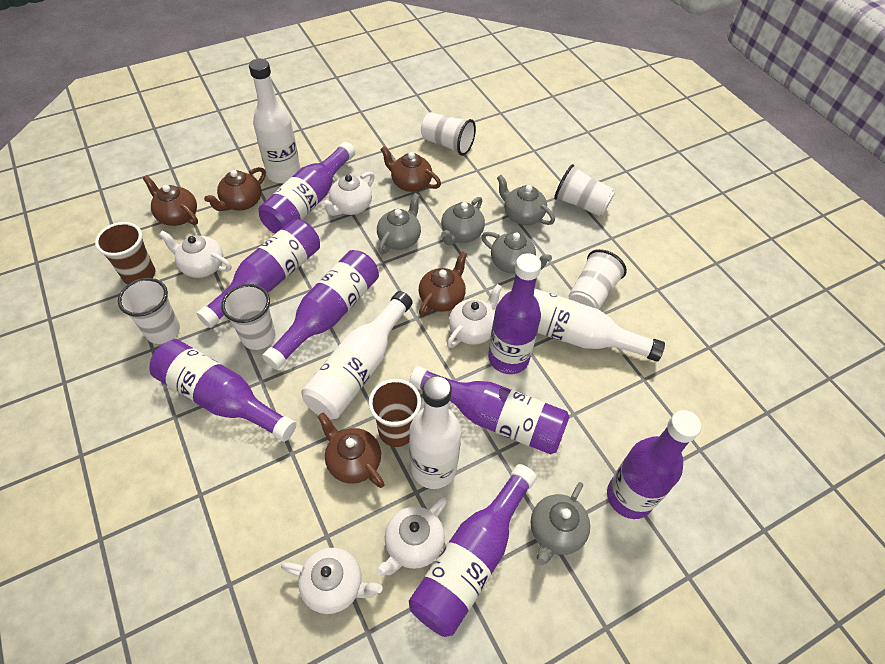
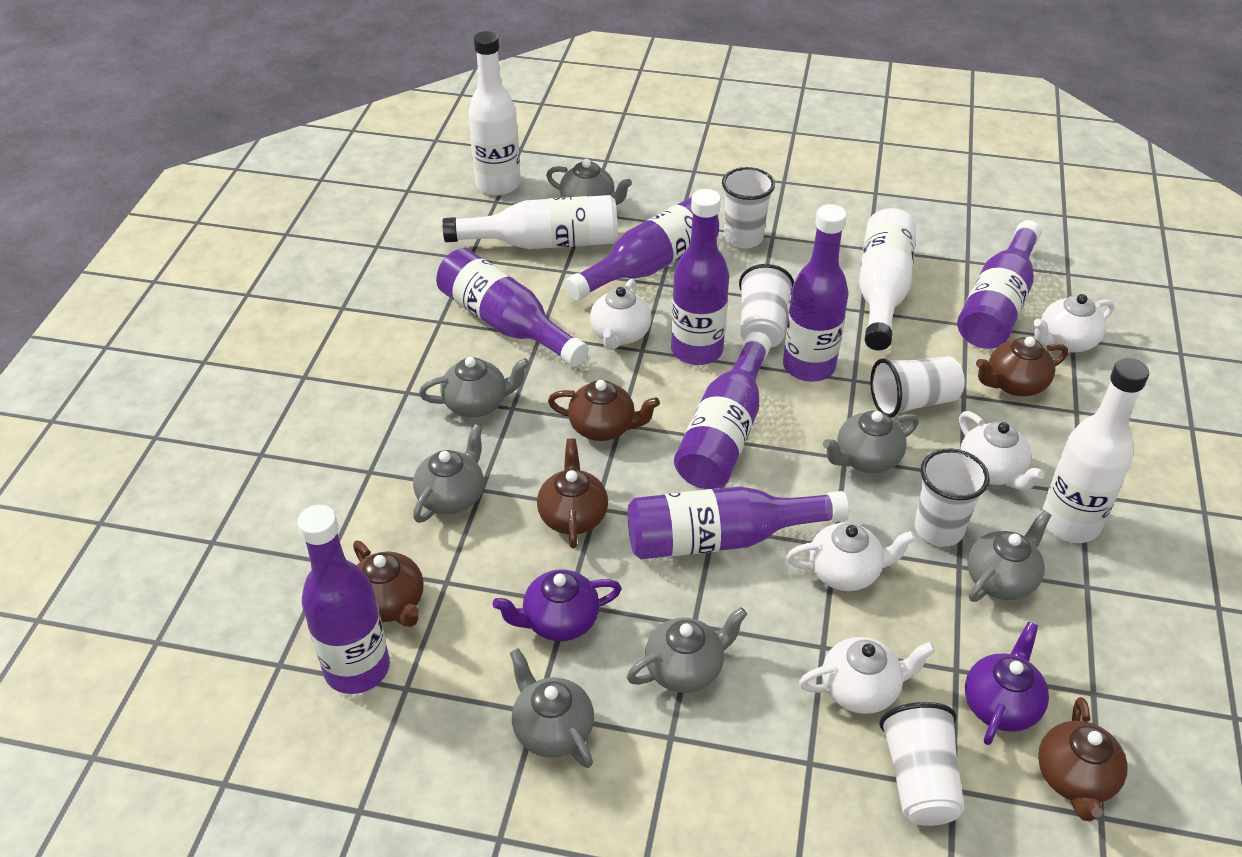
brown cup: 2 -> 0
grey teapot: 5 -> 7
purple teapot: 0 -> 2

